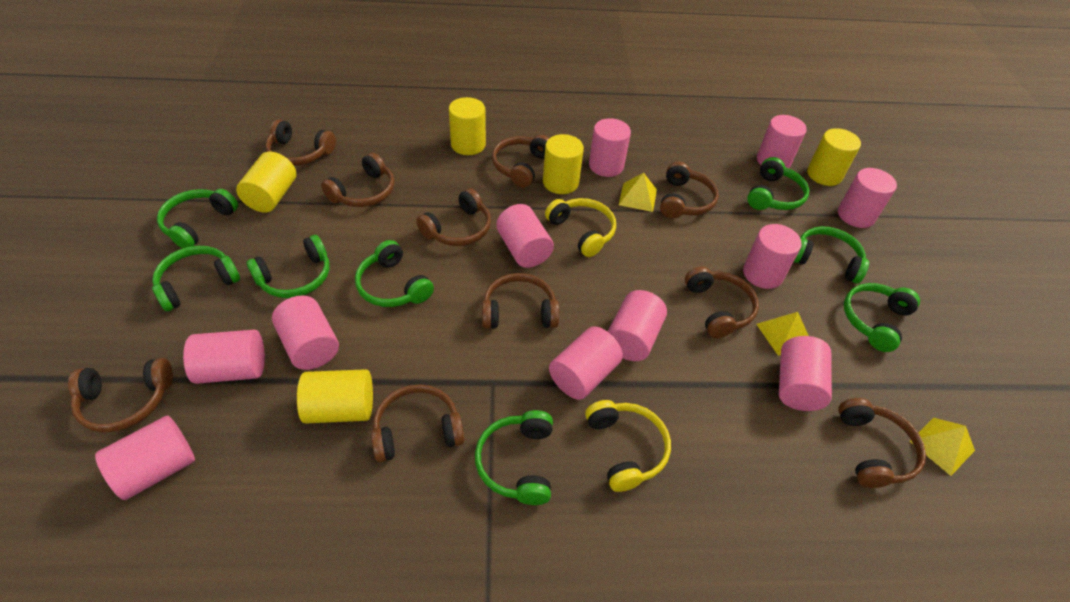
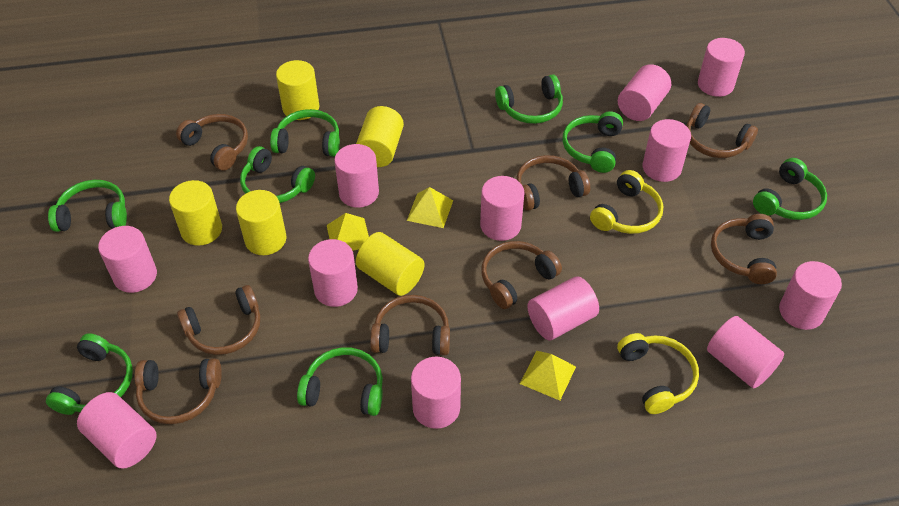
brown headphones: 10 -> 8
pink cylinder: 11 -> 12

